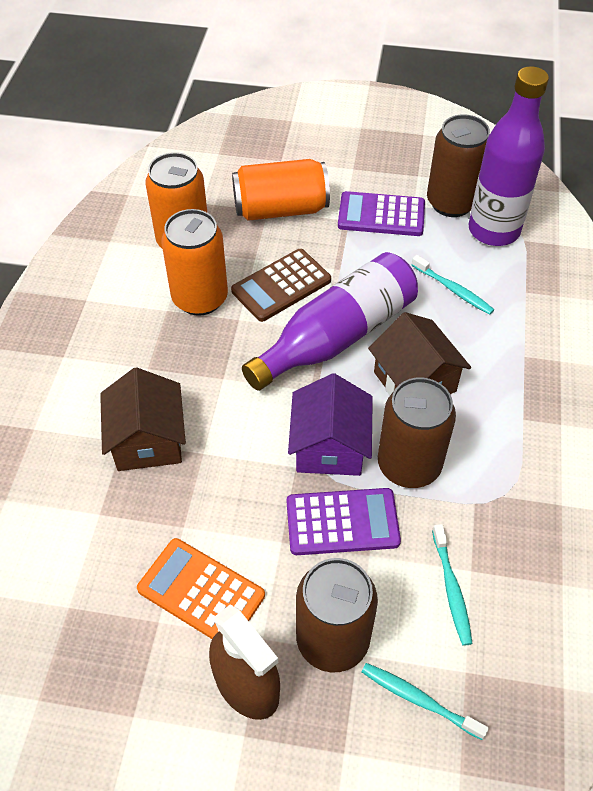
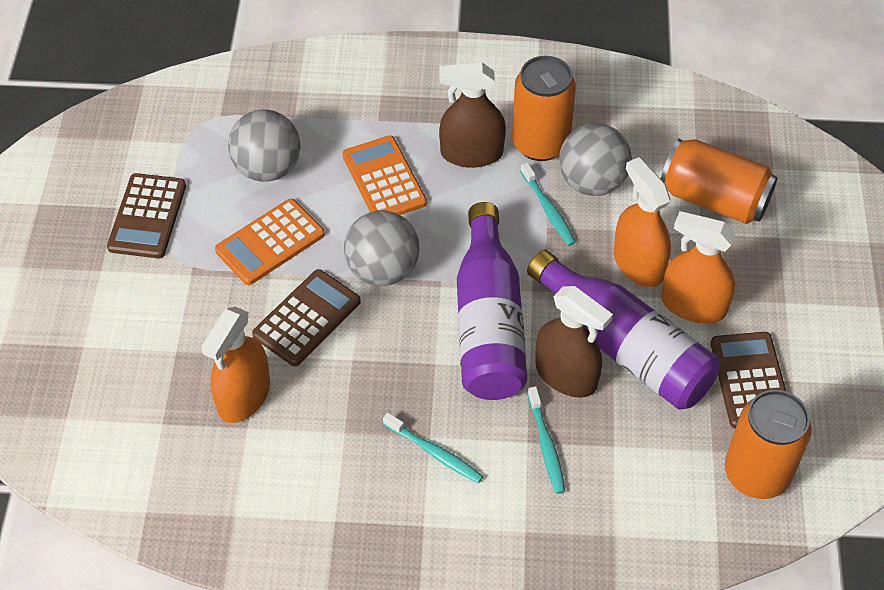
brown calculator: 1 -> 3
brown can: 3 -> 0
brown house: 2 -> 0
brown spray bottle: 1 -> 2
grey ball: 0 -> 3
orange calculator: 1 -> 2
orange spray bottle: 0 -> 3
purple calculator: 2 -> 0
purple house: 1 -> 0

